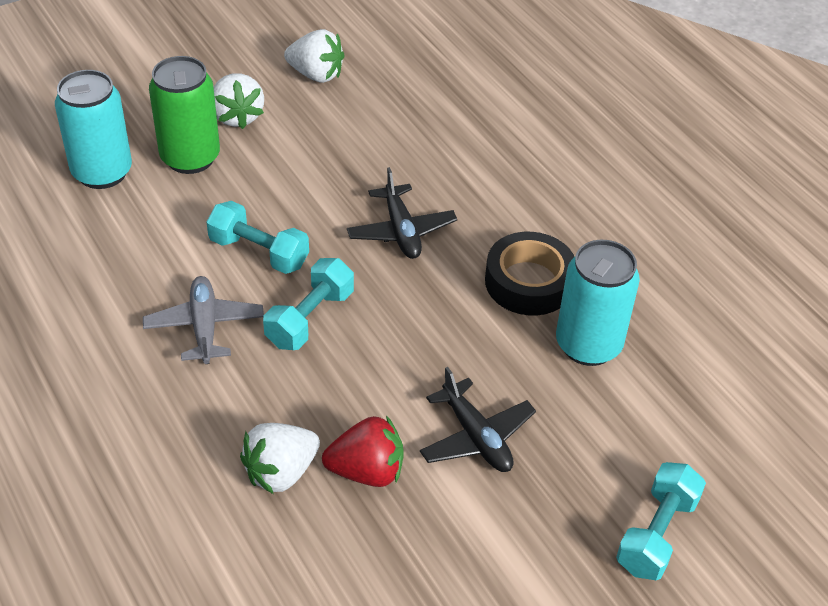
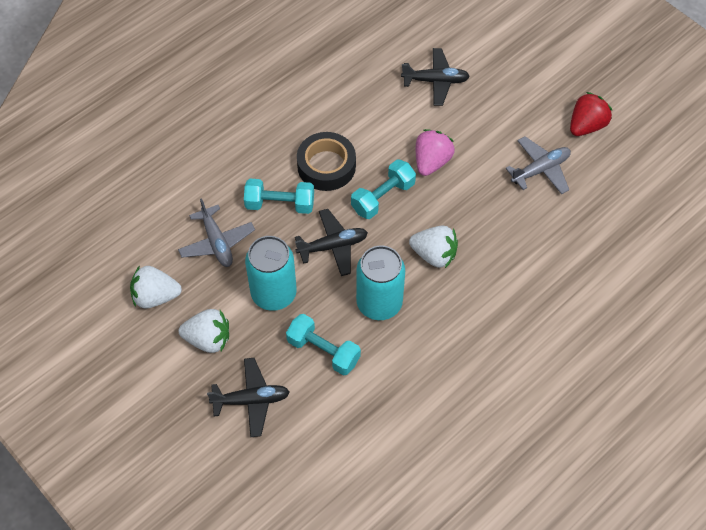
black plane: 2 -> 3
green can: 1 -> 0
grey plane: 1 -> 2
pink strawberry: 0 -> 1

